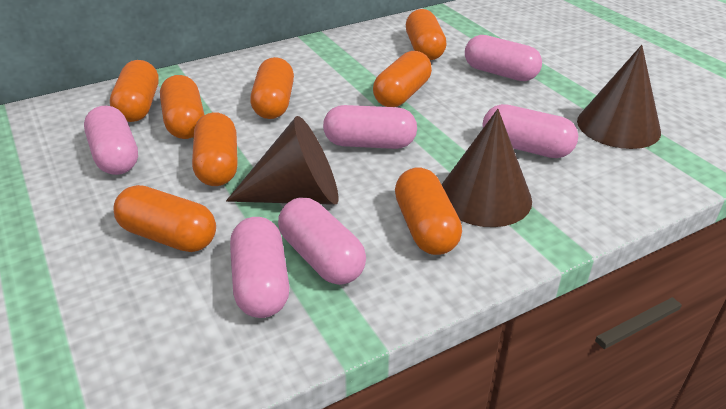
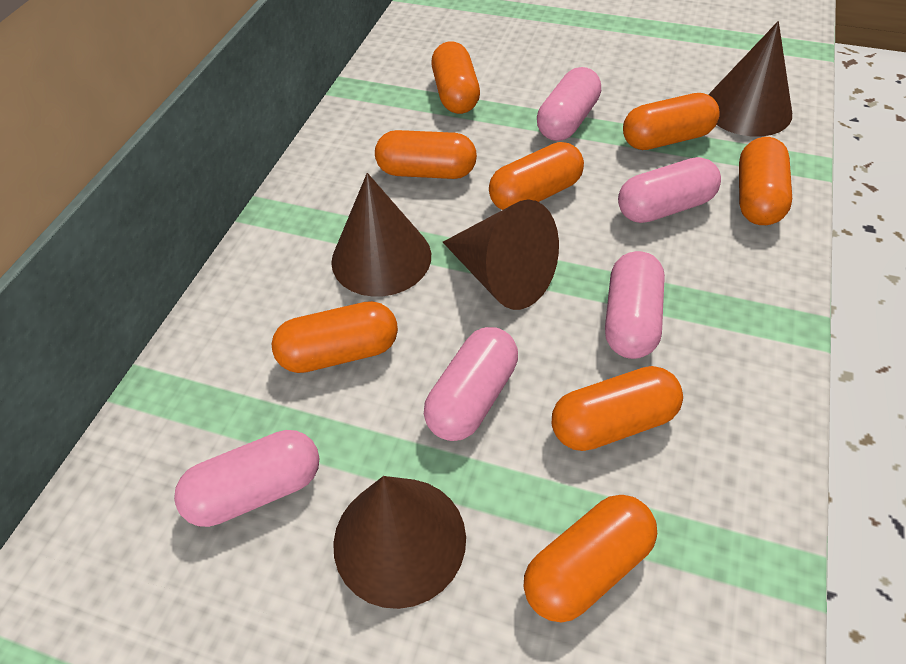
brown cone: 3 -> 4
pink capsule: 6 -> 5

